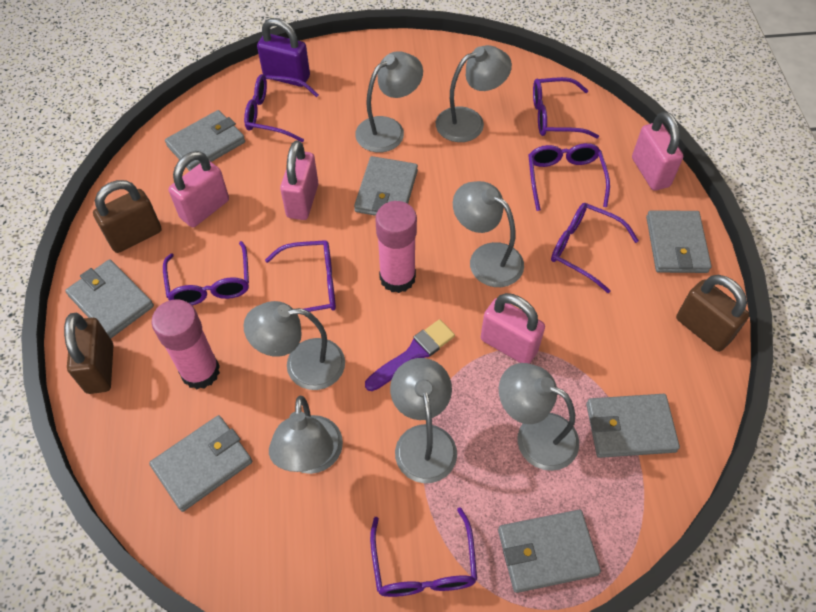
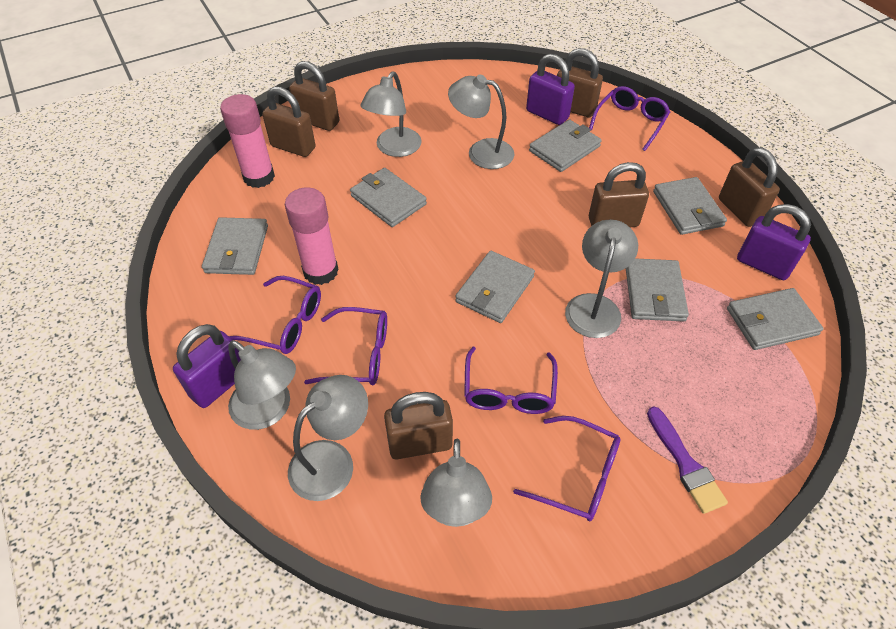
brown padlock: 3 -> 6
grey lamp: 7 -> 6
pink padlock: 4 -> 0
purple glasses: 7 -> 5
purple padlock: 1 -> 3

